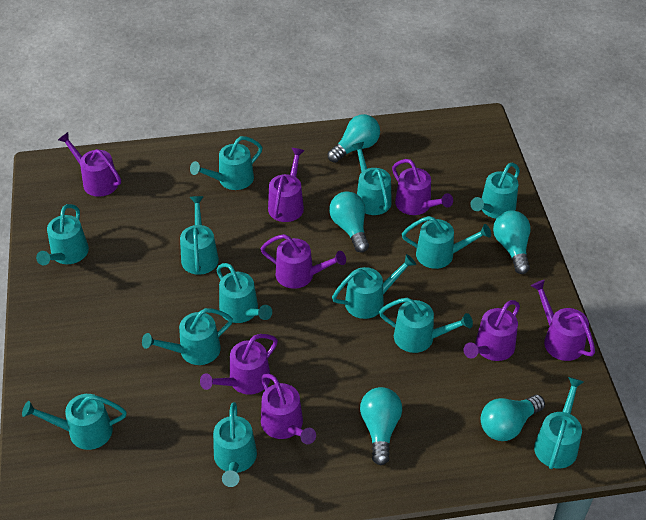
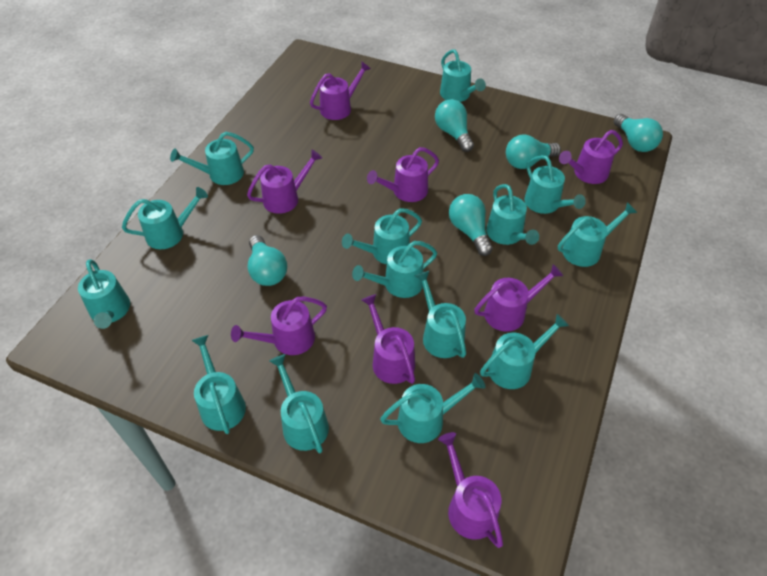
turquoise watering can: 13 -> 14

